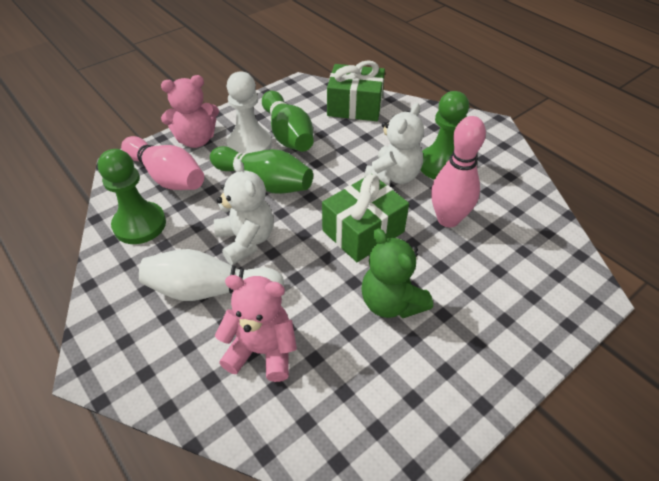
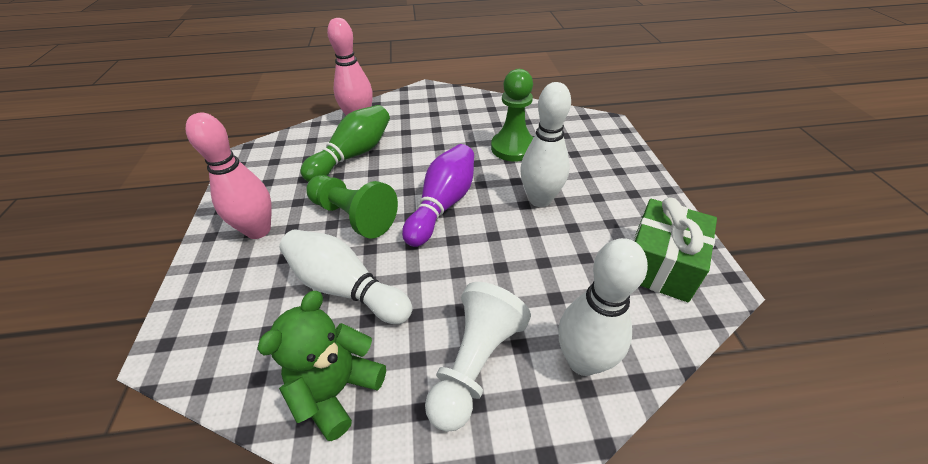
green bowling pin: 2 -> 1
green gift: 2 -> 1
pink teddy bear: 2 -> 0
purple bowling pin: 0 -> 1
white bowling pin: 1 -> 3
white teddy bear: 2 -> 0

